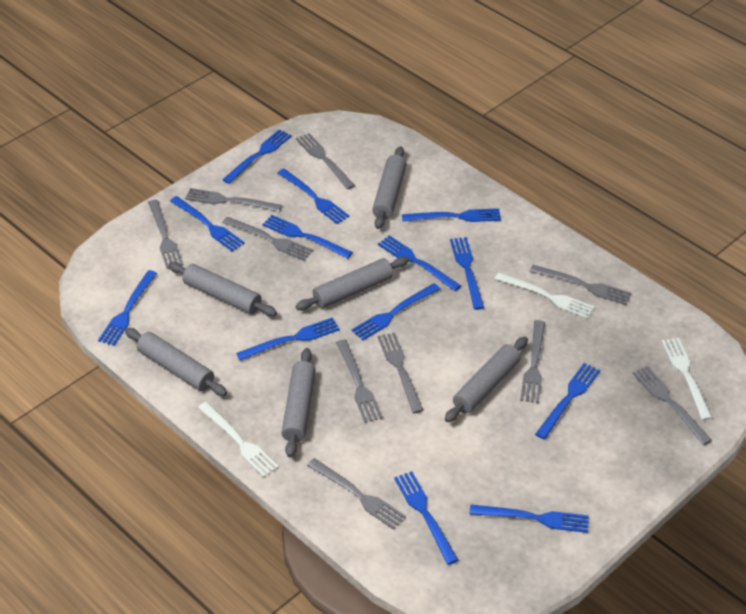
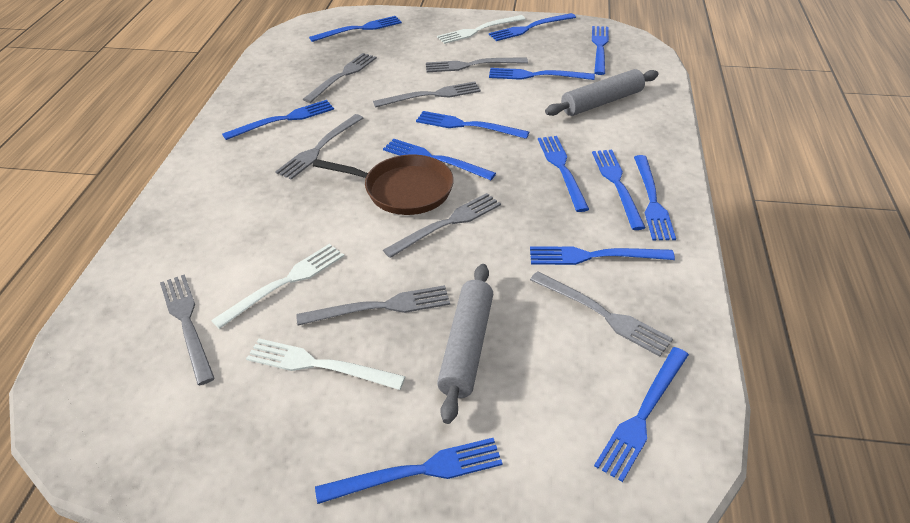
brown pan: 0 -> 1
grey fork: 10 -> 8
grey rolling pin: 6 -> 2

